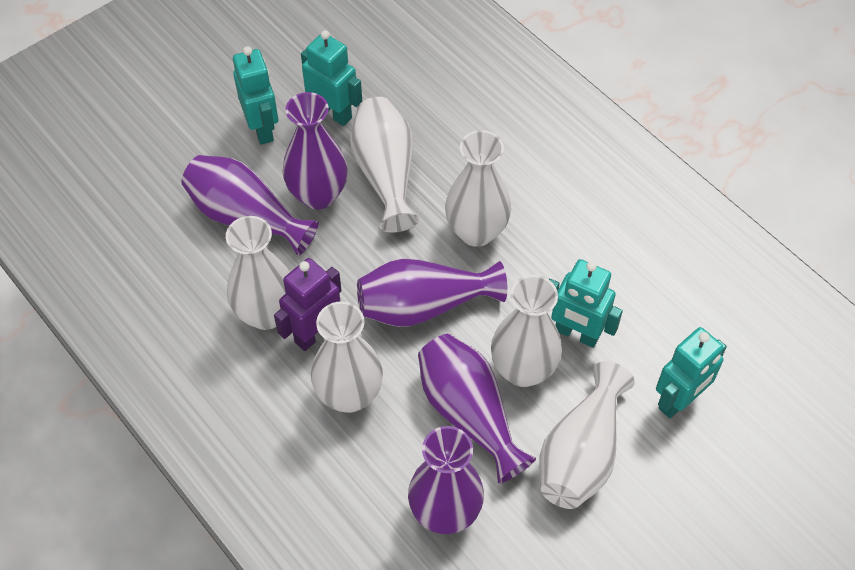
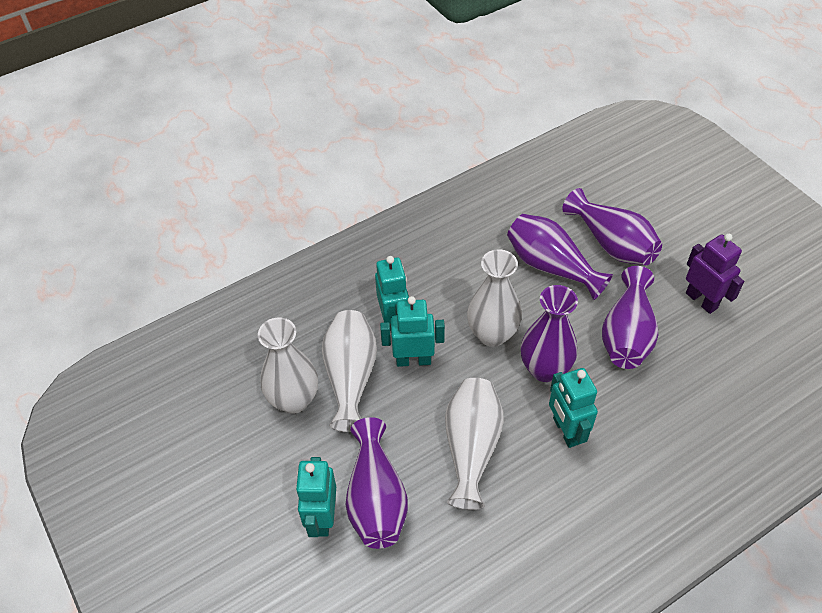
white vase: 6 -> 4

